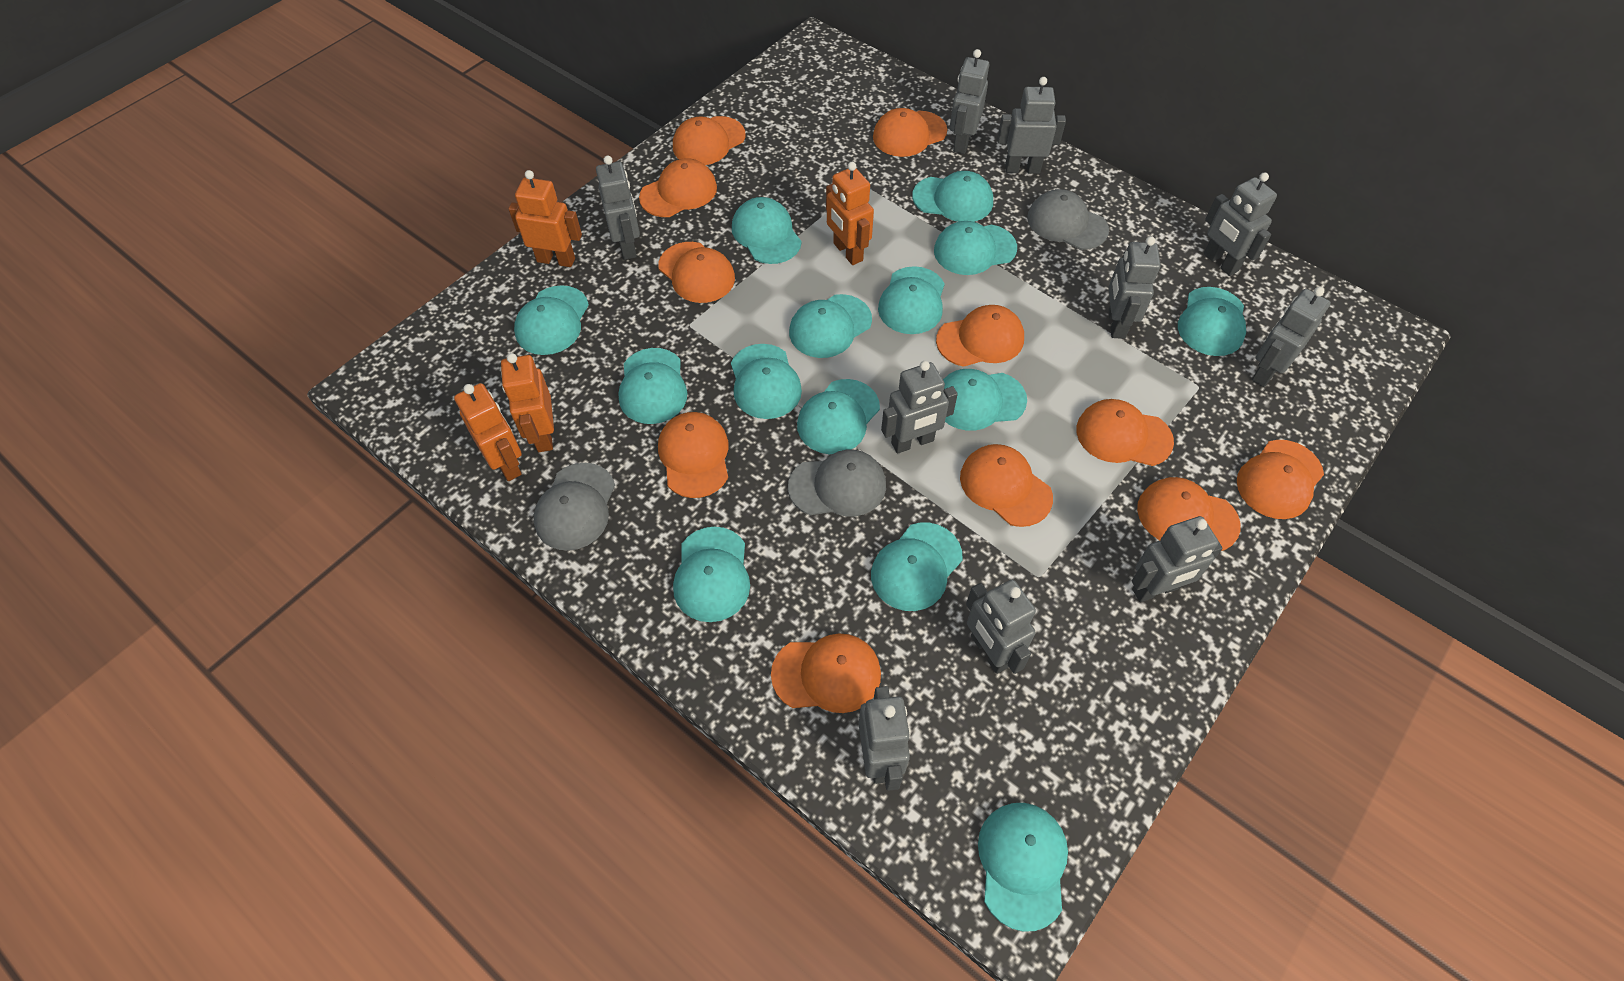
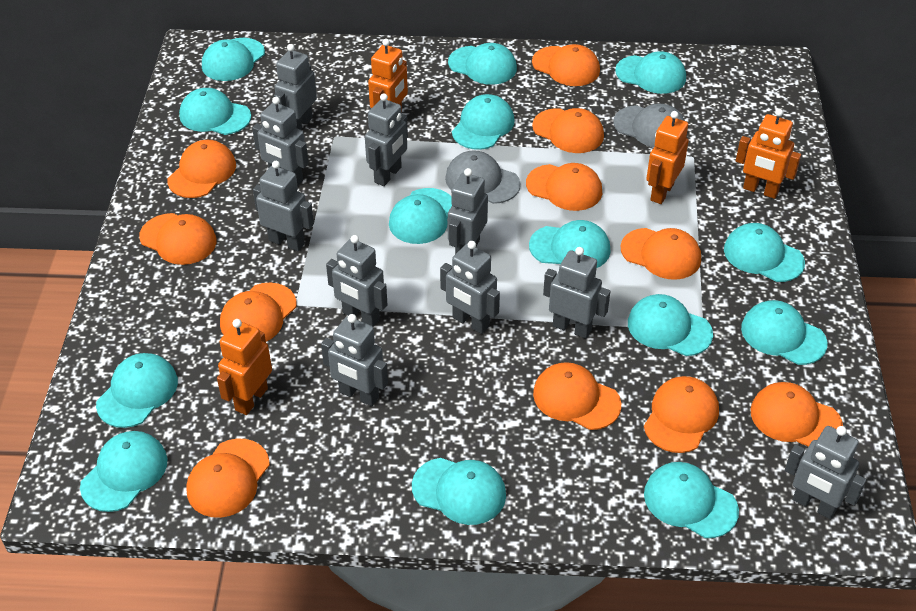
grey cap: 3 -> 2

